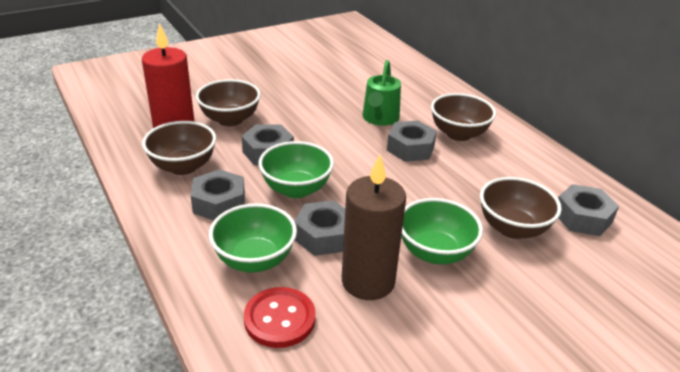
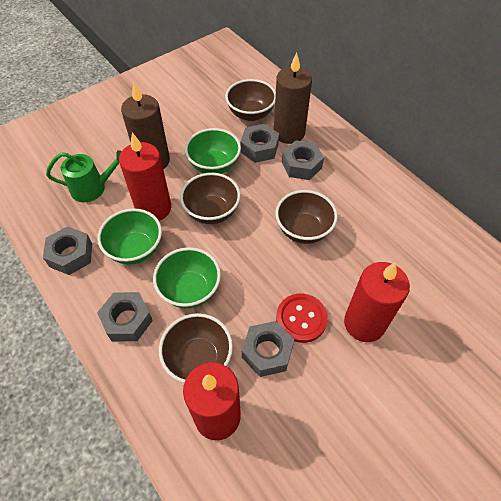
brown candle: 1 -> 2
red candle: 1 -> 3

